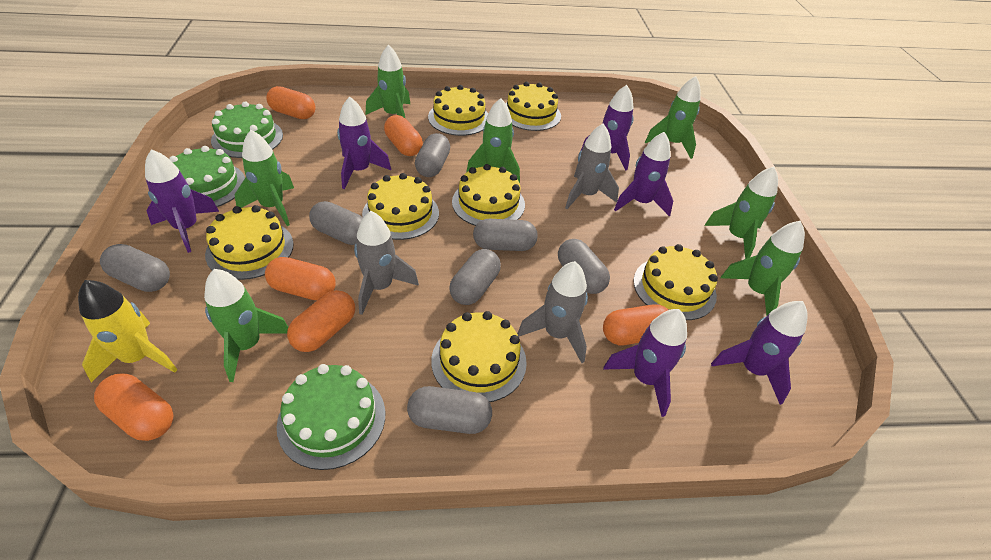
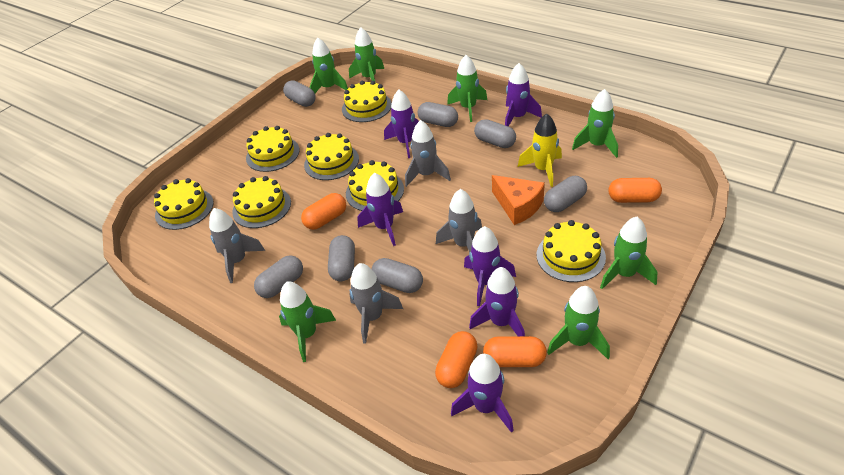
green cake: 3 -> 0
grey rocket: 3 -> 4
orange capsule: 6 -> 4
orange cheese: 0 -> 1

